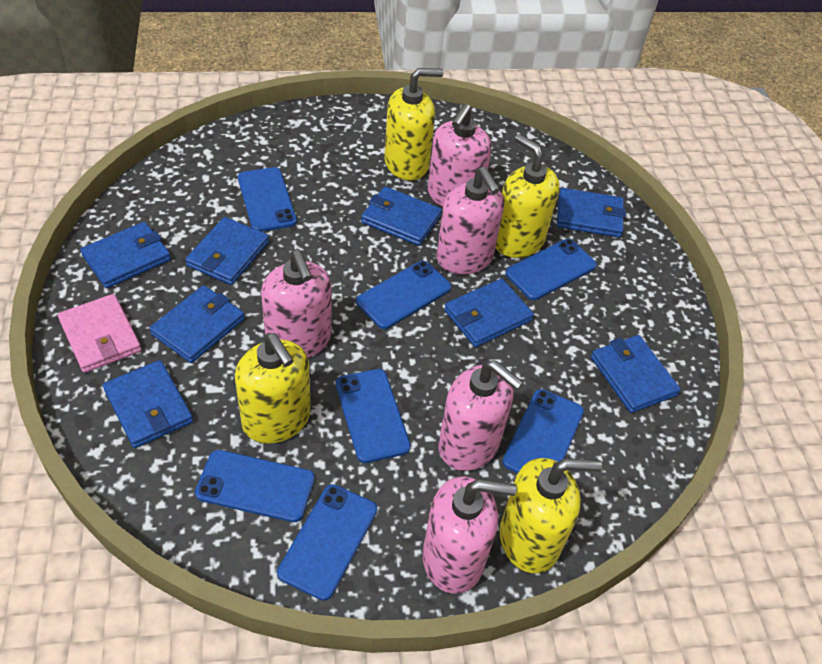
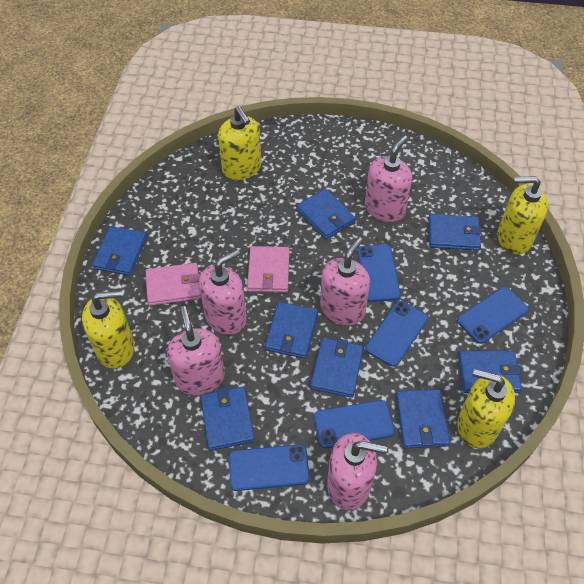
blue phone: 7 -> 5
pink wallet: 1 -> 2

